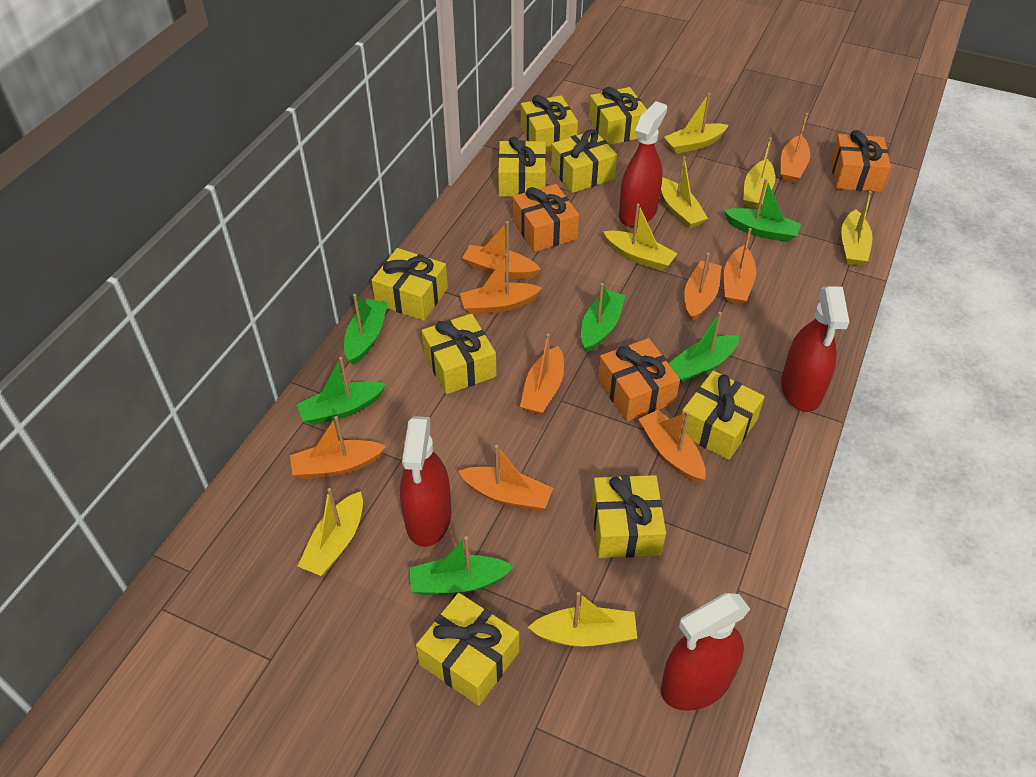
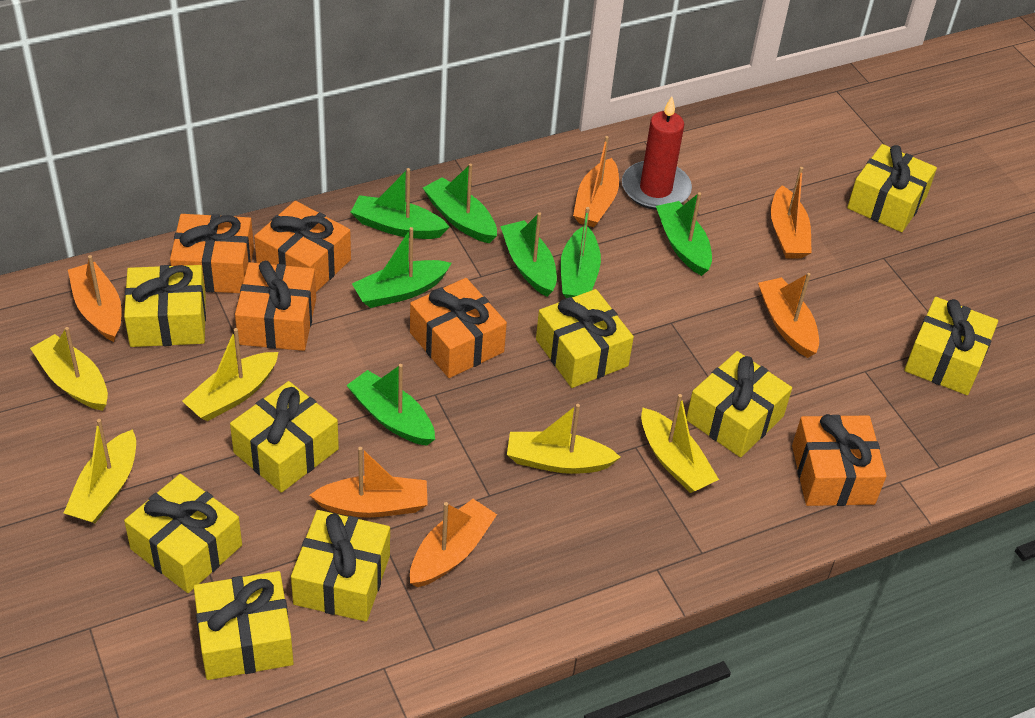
green boat: 6 -> 7
orange boat: 9 -> 6
orange gift: 3 -> 5
red candle: 0 -> 1
red spray bottle: 4 -> 0
yellow boat: 7 -> 5

